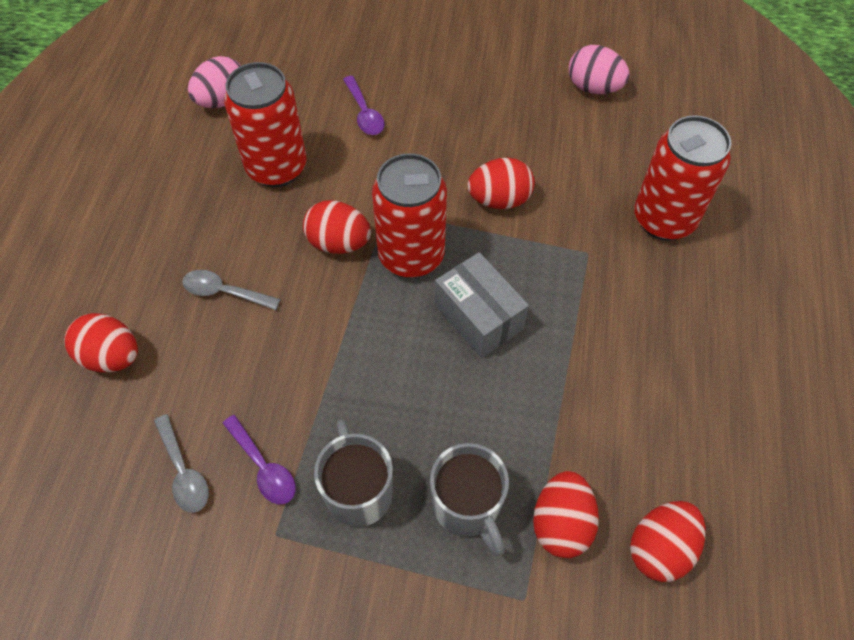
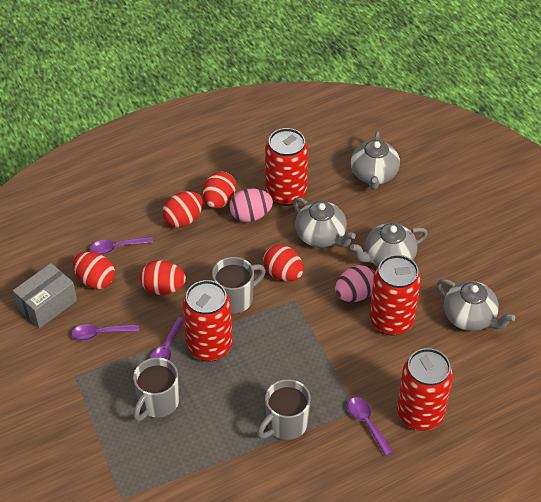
grey mug: 2 -> 3
grey spoon: 2 -> 0
grey teapot: 0 -> 4
purple spoon: 2 -> 4
red can: 3 -> 4

